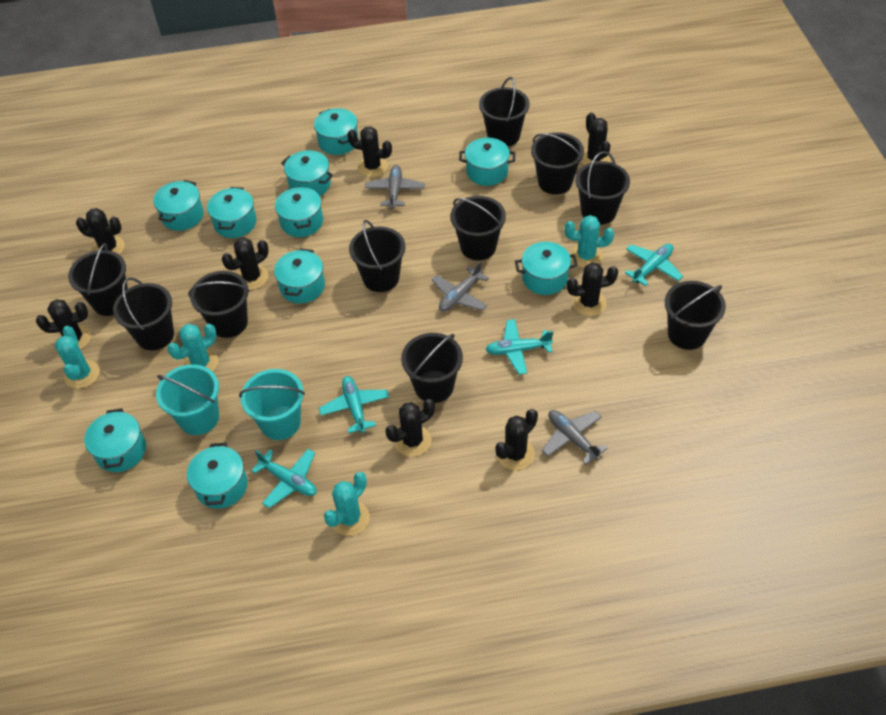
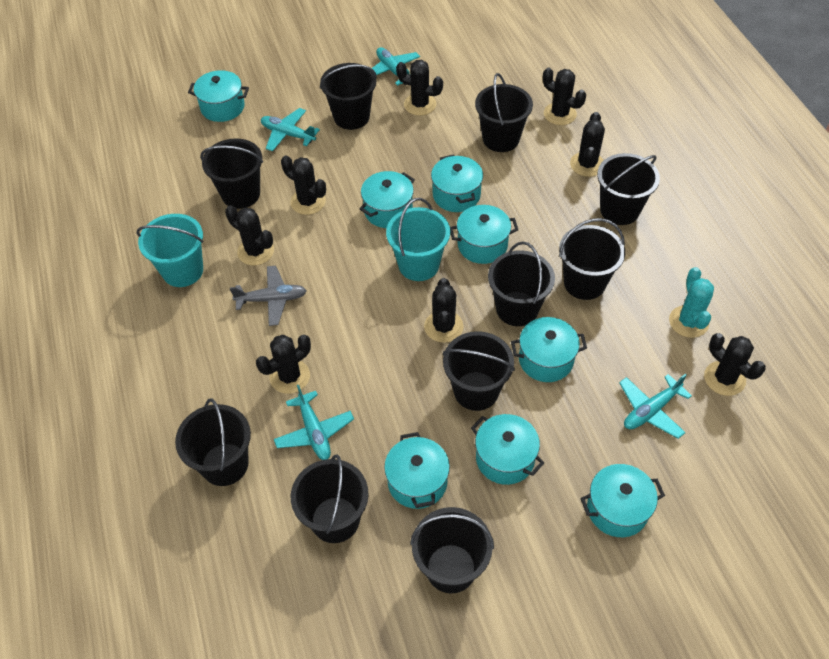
grey plane: 3 -> 1
turquoise cactus: 4 -> 1
turquoise pot: 10 -> 8

